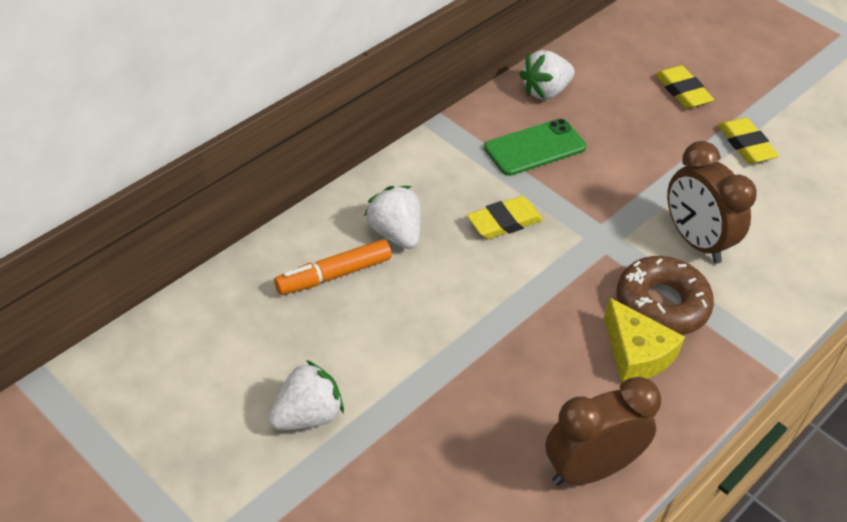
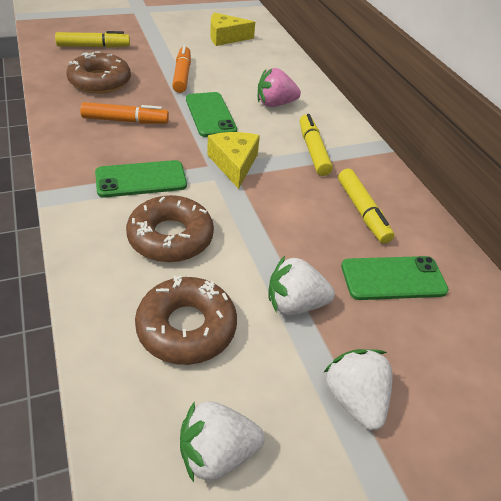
brown clock: 2 -> 0
brown donut: 1 -> 3
green phone: 1 -> 3
orange marker: 1 -> 2
pink strawberry: 0 -> 1
yellow cheese: 1 -> 2
yellow eraser: 3 -> 0
yellow marker: 0 -> 3

